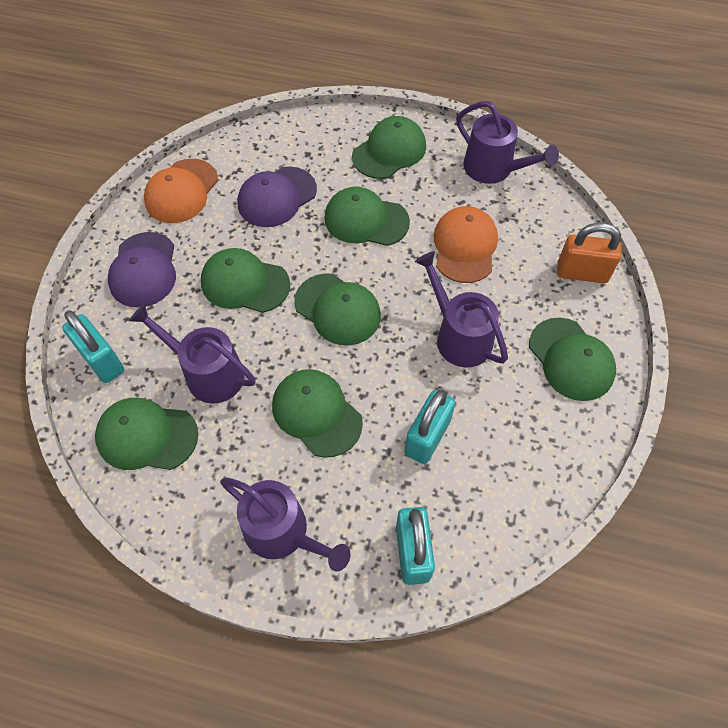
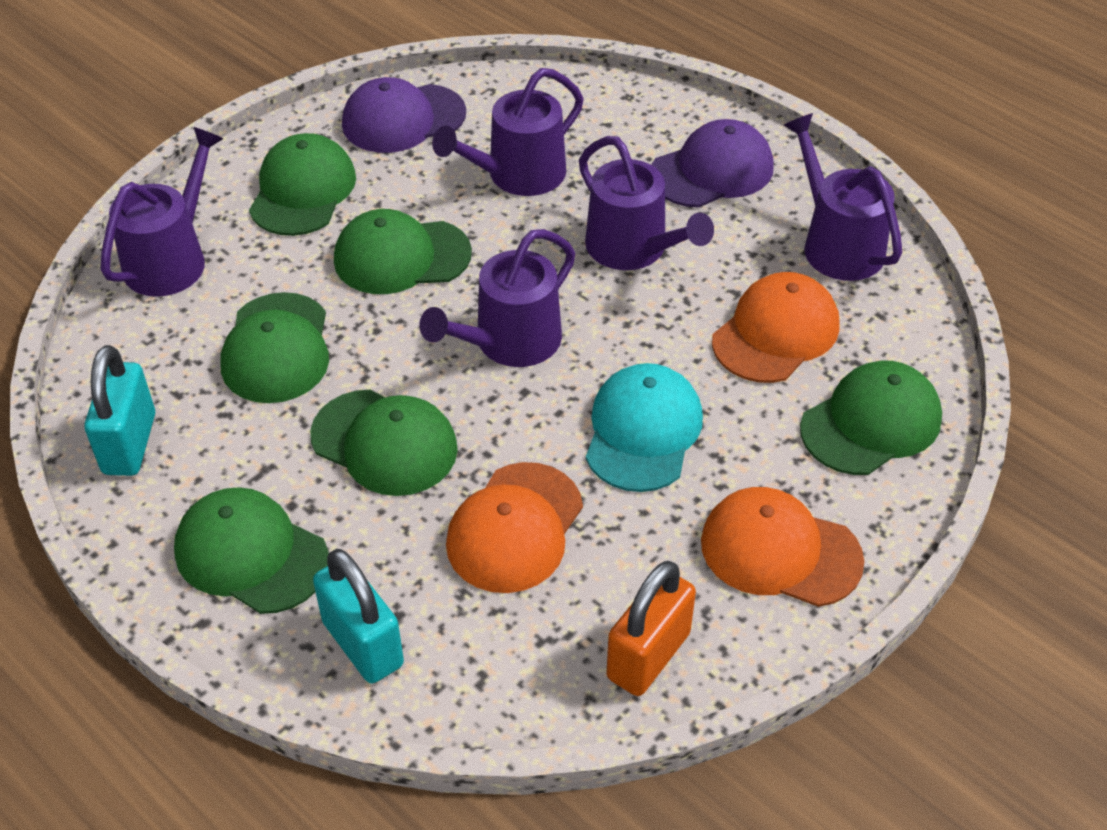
green cap: 7 -> 6
orange cap: 2 -> 3
purple watering can: 4 -> 5
turquoise cap: 0 -> 1
turquoise padlock: 3 -> 2

